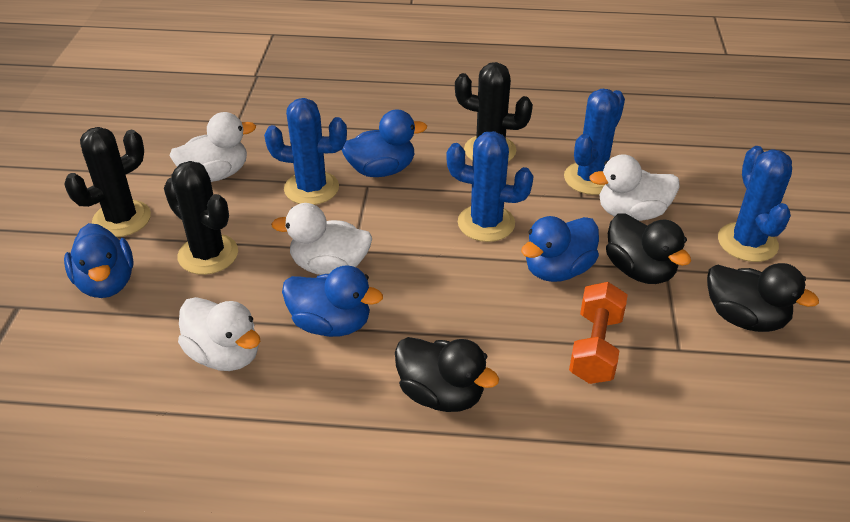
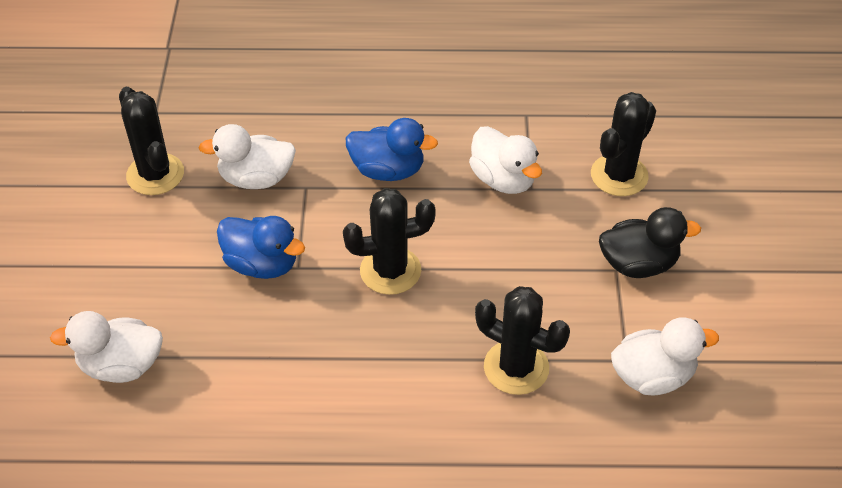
black cactus: 3 -> 4
black duck: 3 -> 1
blue cactus: 4 -> 0
blue duck: 4 -> 2
orange dumbbell: 1 -> 0

